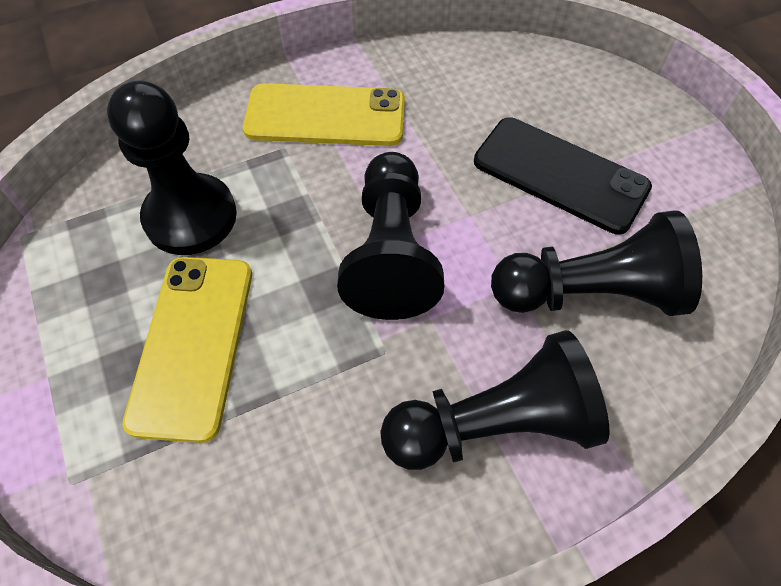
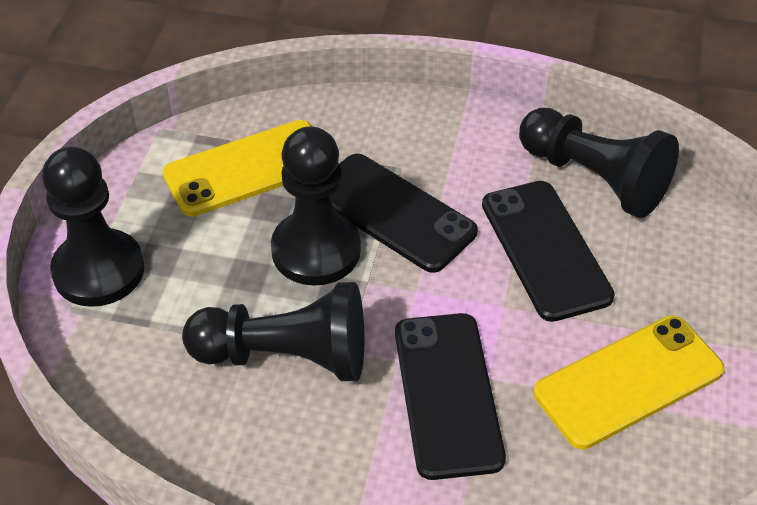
black phone: 1 -> 3

